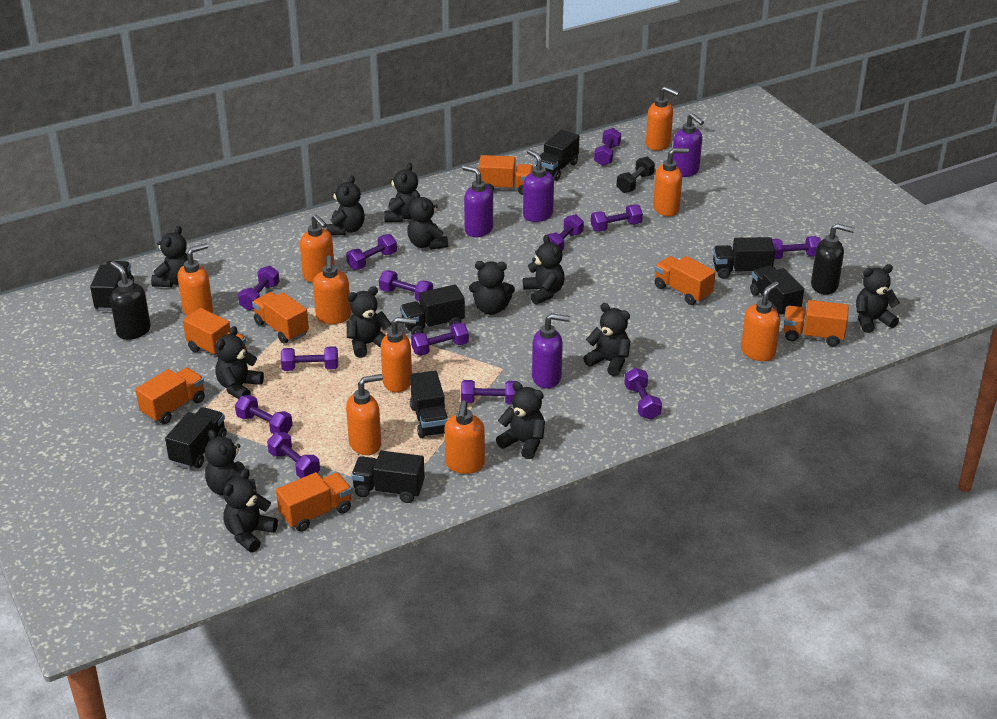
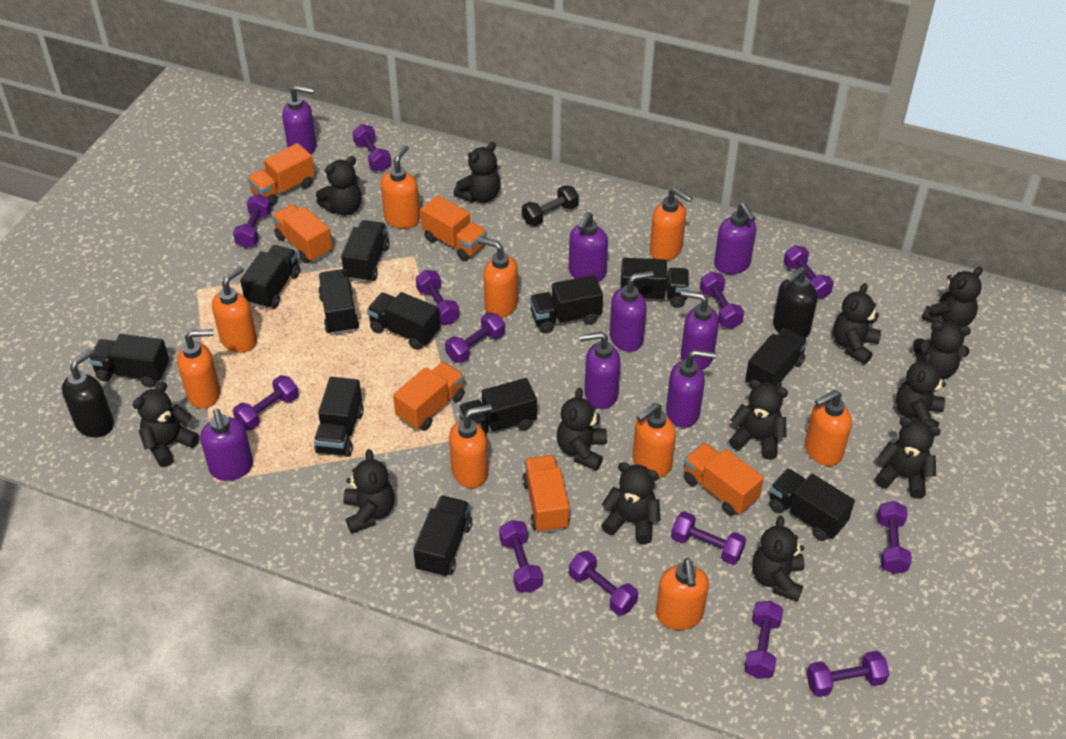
black truck: 8 -> 12
orange truck: 7 -> 6
purple soap dispenser: 4 -> 8

